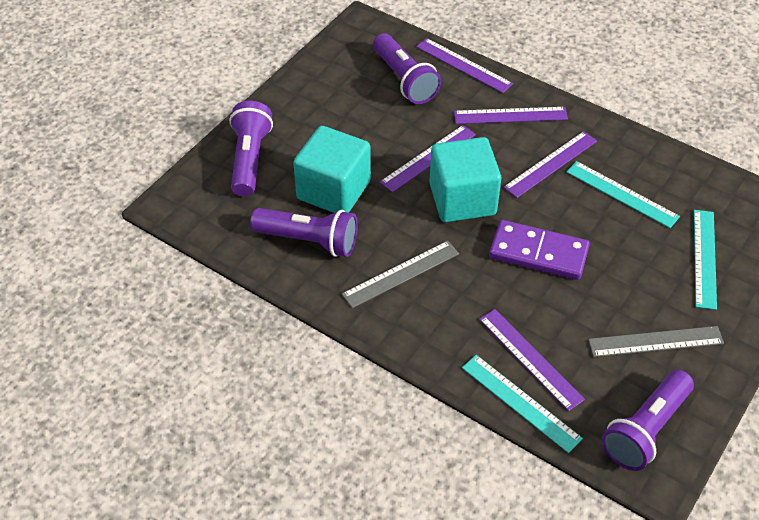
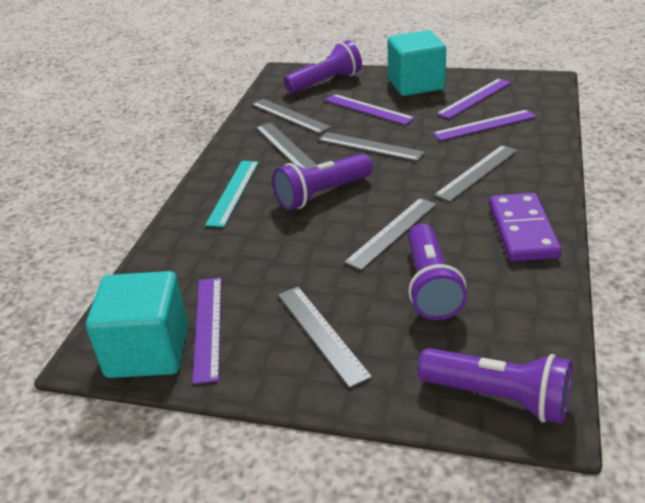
grey ruler: 2 -> 6
purple ruler: 5 -> 4
turquoise ruler: 3 -> 1

